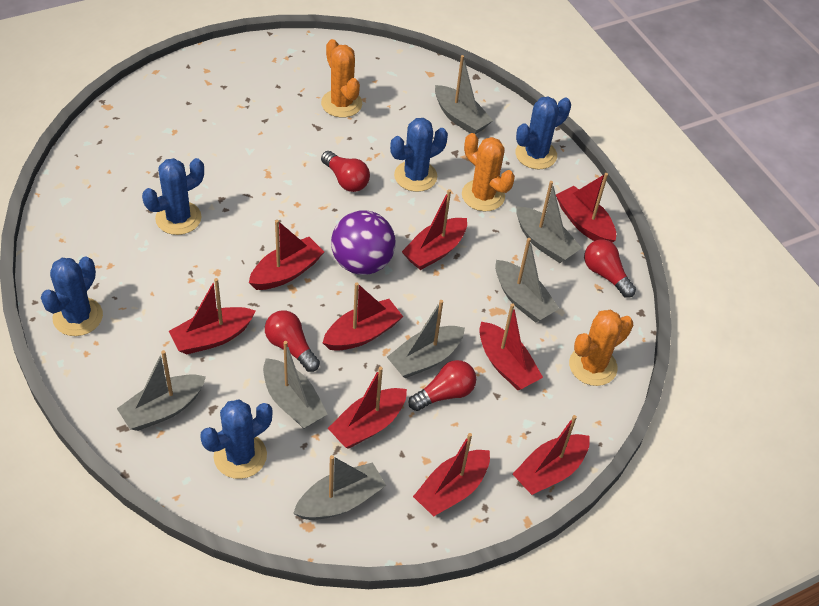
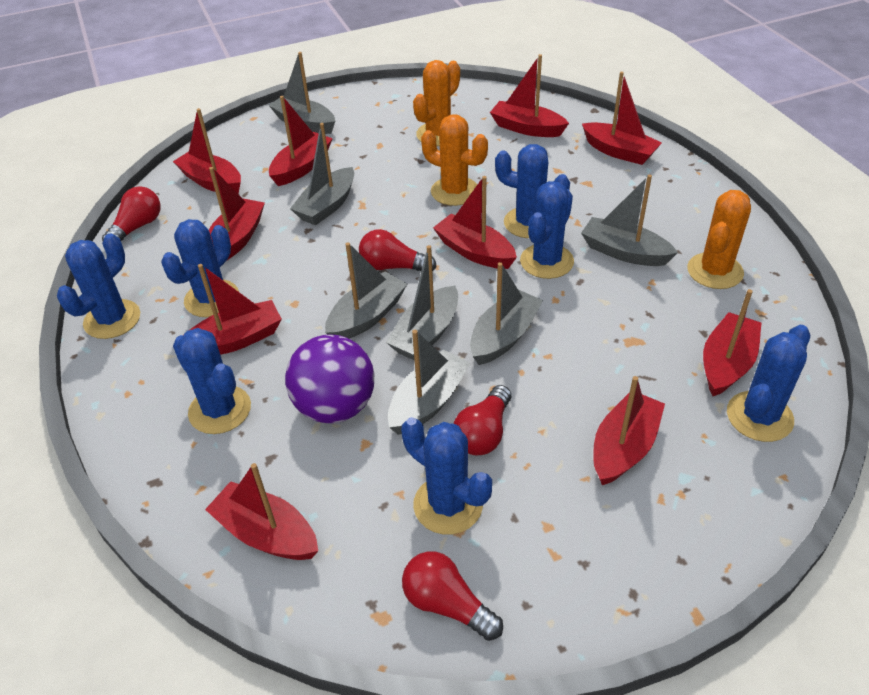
blue cactus: 5 -> 7
red boat: 9 -> 10

